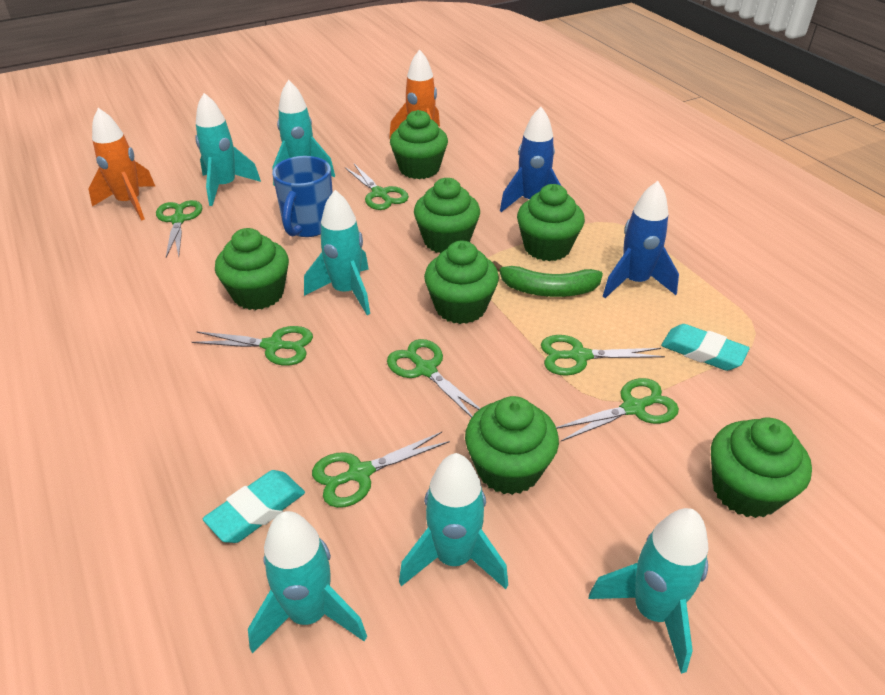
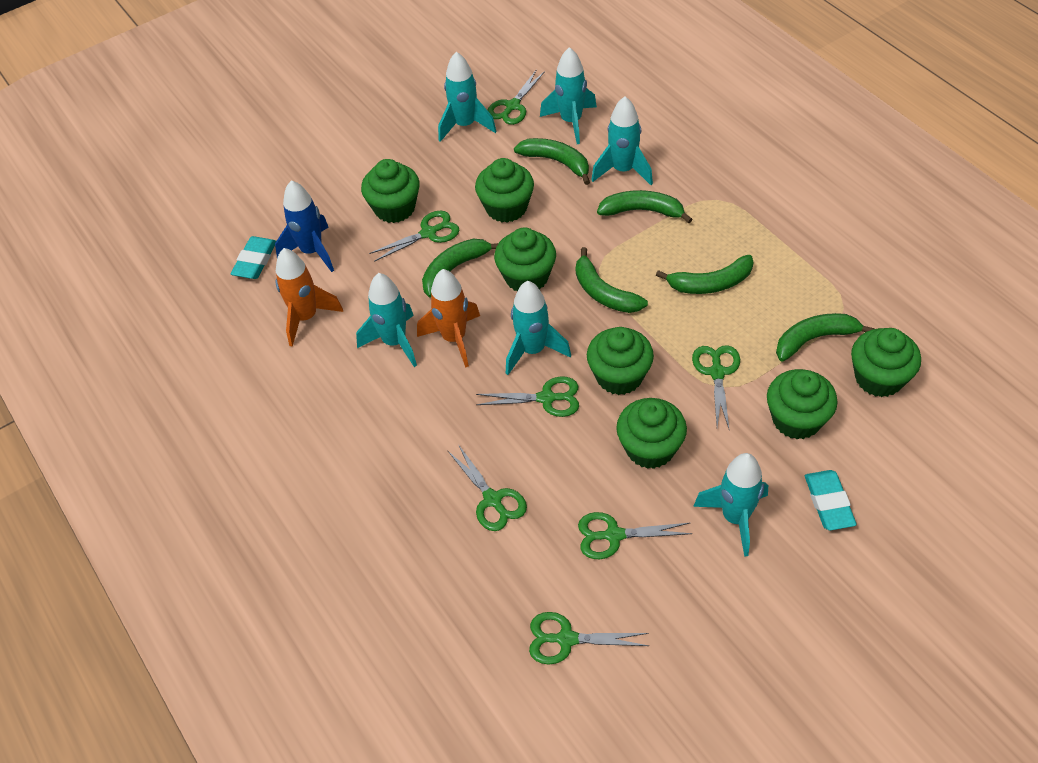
blue mug: 1 -> 0
blue rocket: 2 -> 1
green banana: 1 -> 6

